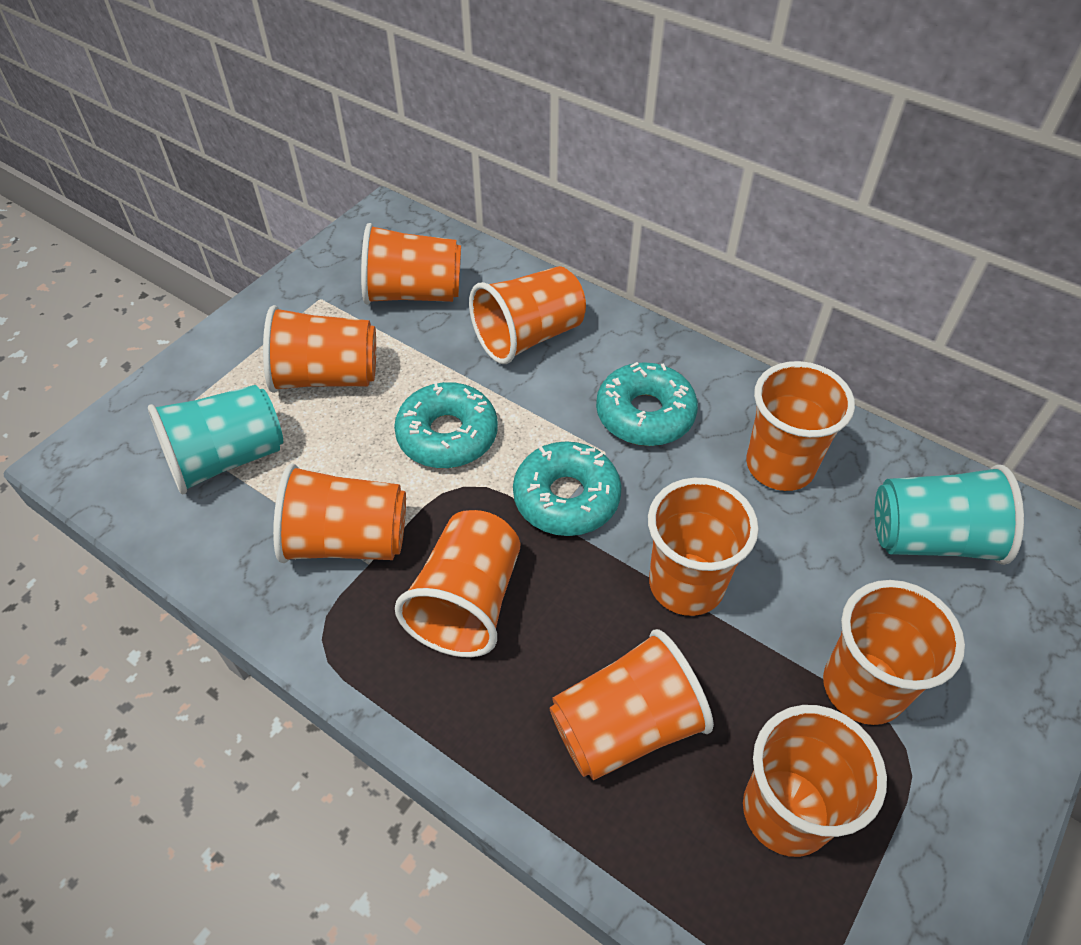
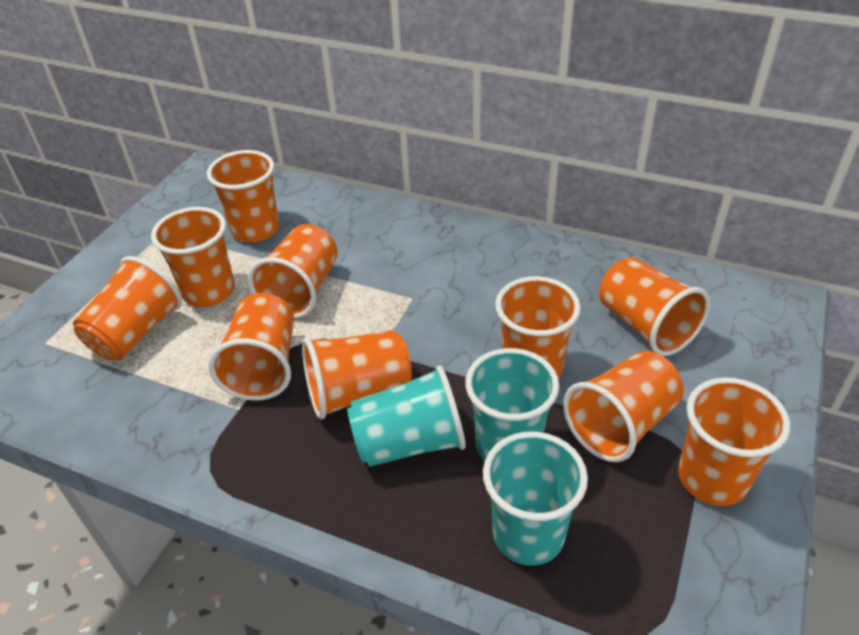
turquoise cup: 2 -> 3
turquoise donut: 3 -> 0

